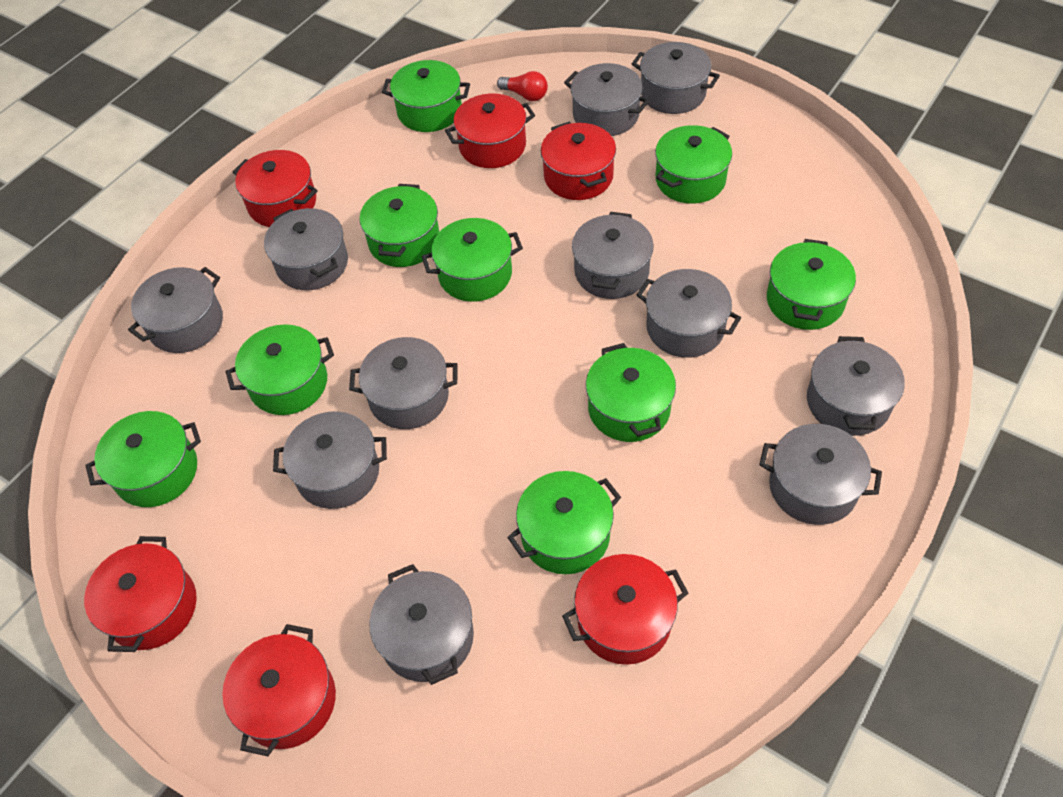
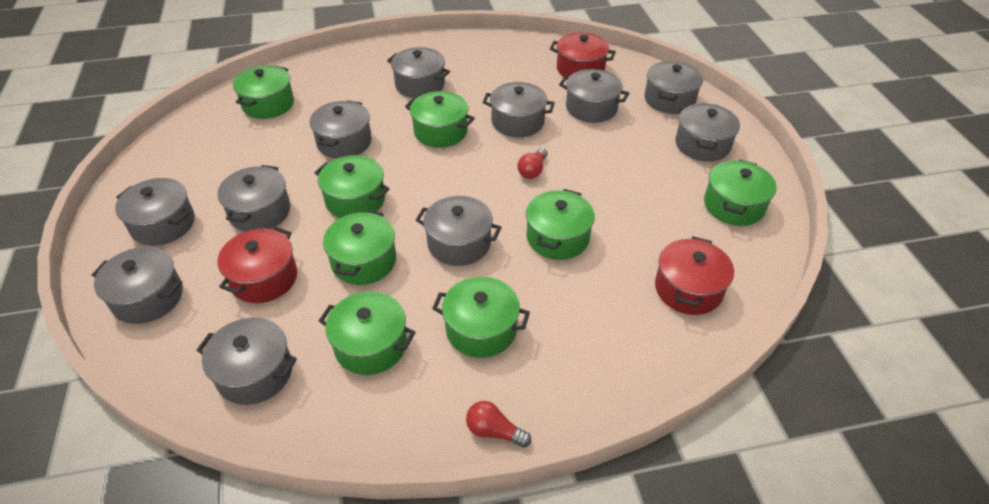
green pot: 9 -> 8
red light bulb: 1 -> 2
red pot: 6 -> 3

